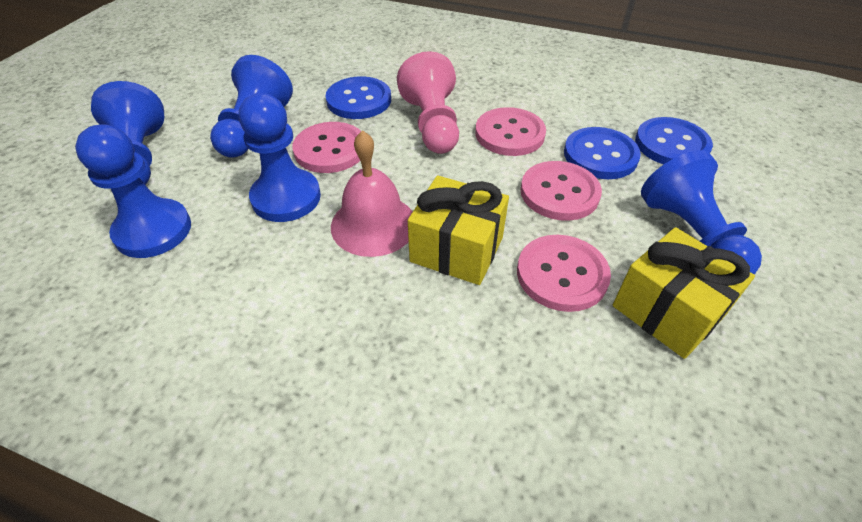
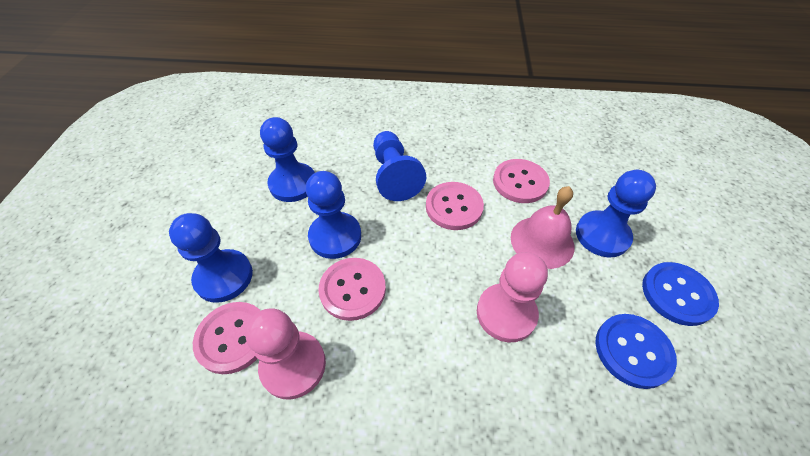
blue button: 3 -> 2
pink pawn: 1 -> 2
yellow gift: 2 -> 0

